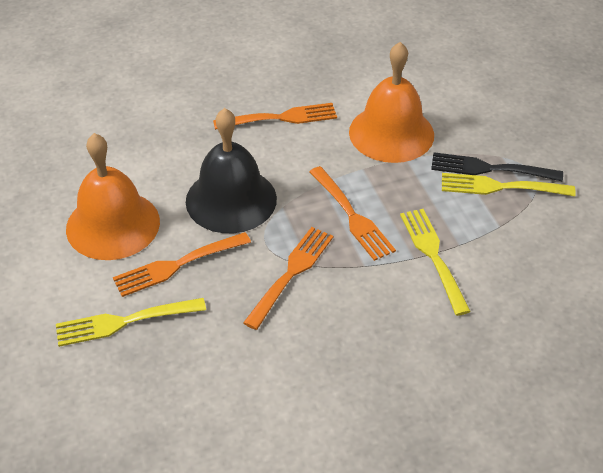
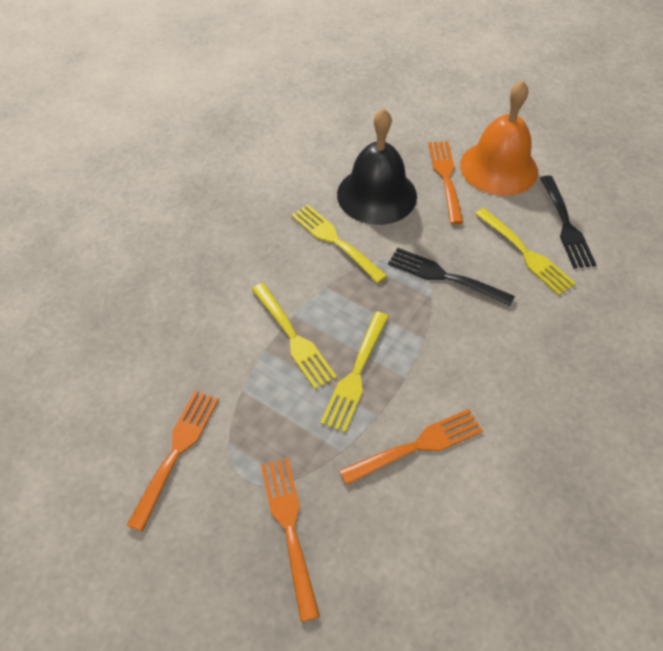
black fork: 1 -> 2
orange bell: 2 -> 1
yellow fork: 3 -> 4

